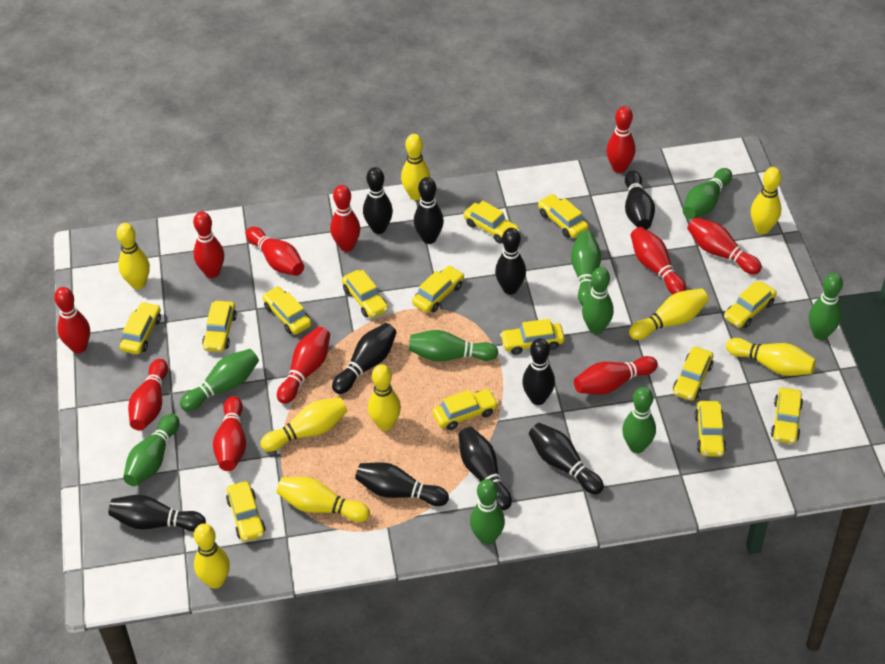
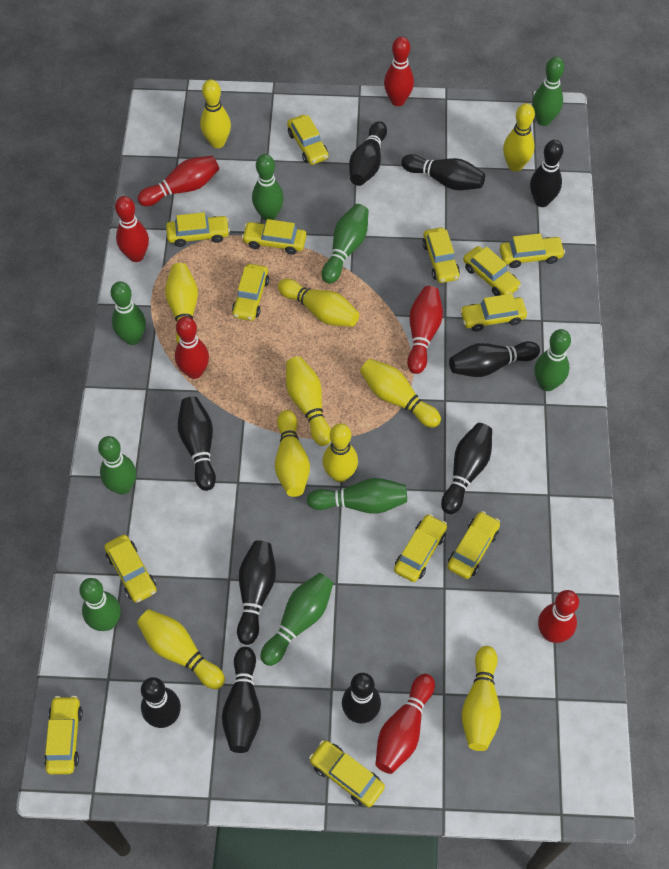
red bowling pin: 11 -> 7
yellow bowling pin: 9 -> 10
yellow car: 14 -> 13

